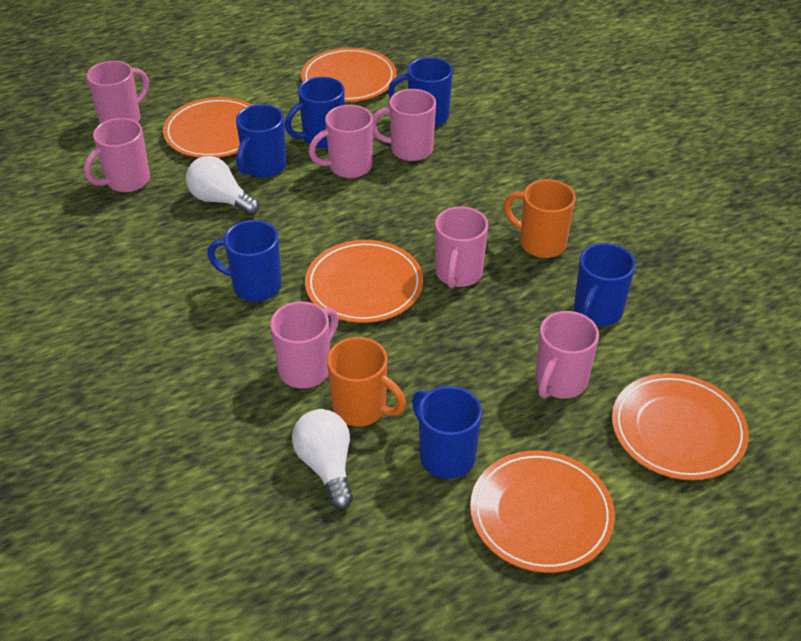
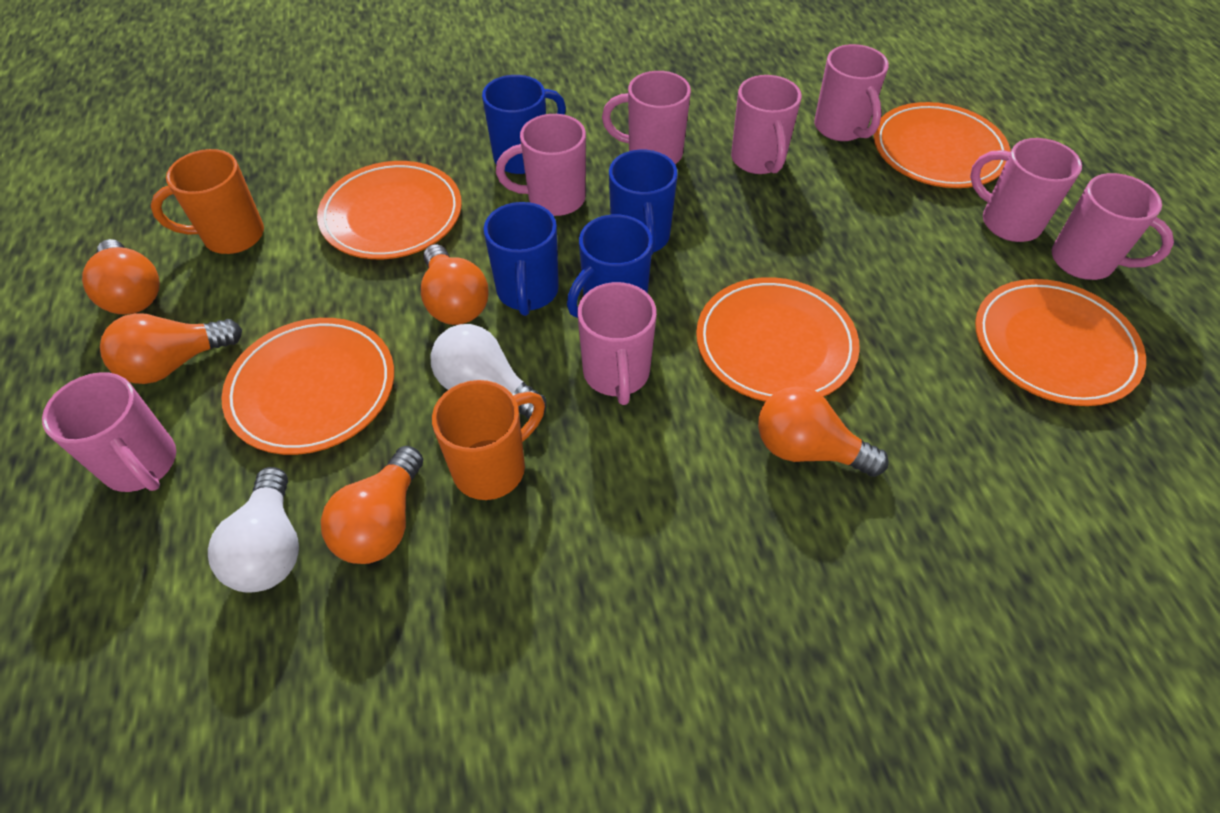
blue mug: 6 -> 4
orange light bulb: 0 -> 5
pink mug: 7 -> 8

